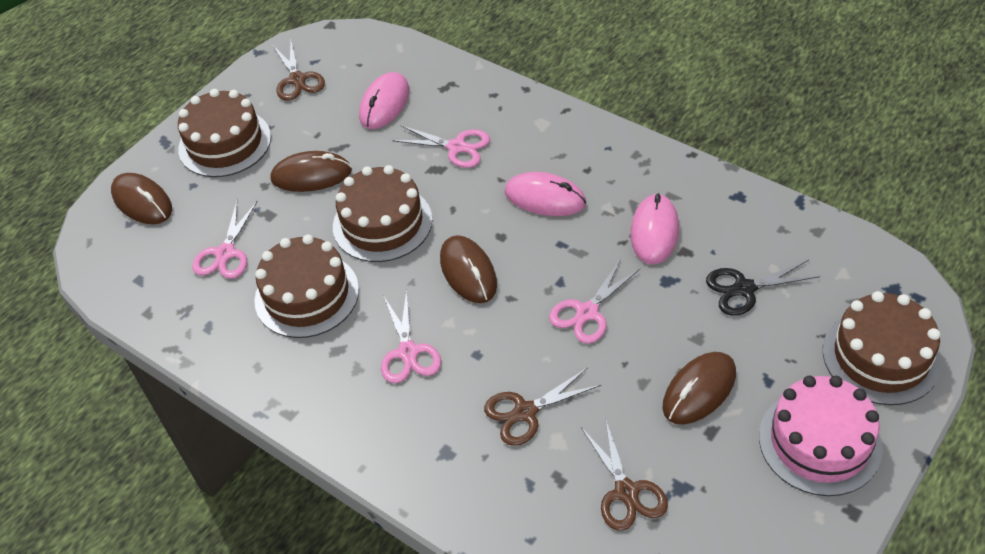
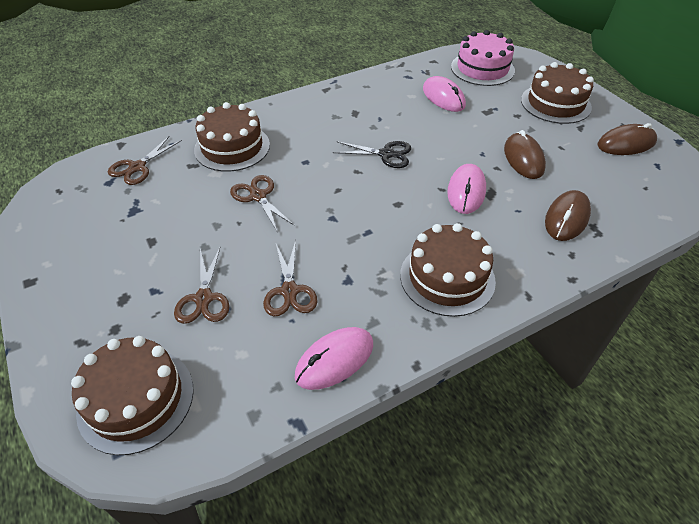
brown mouse: 4 -> 3
brown scissors: 3 -> 4
pink scissors: 4 -> 0

